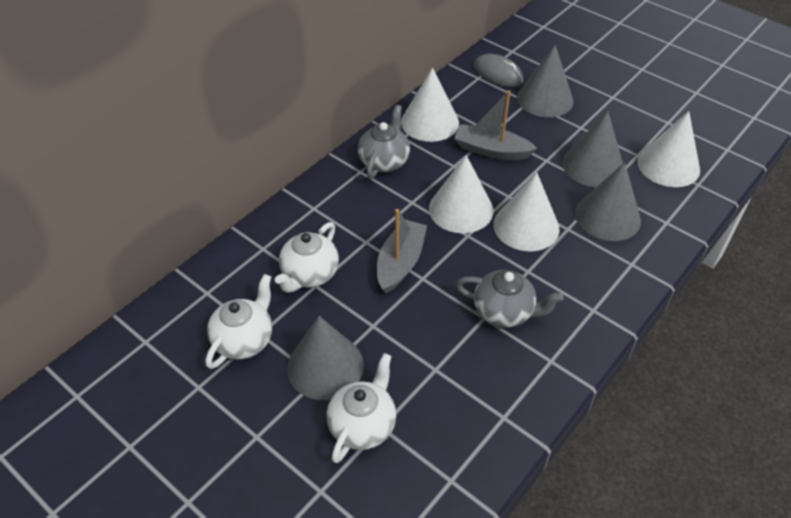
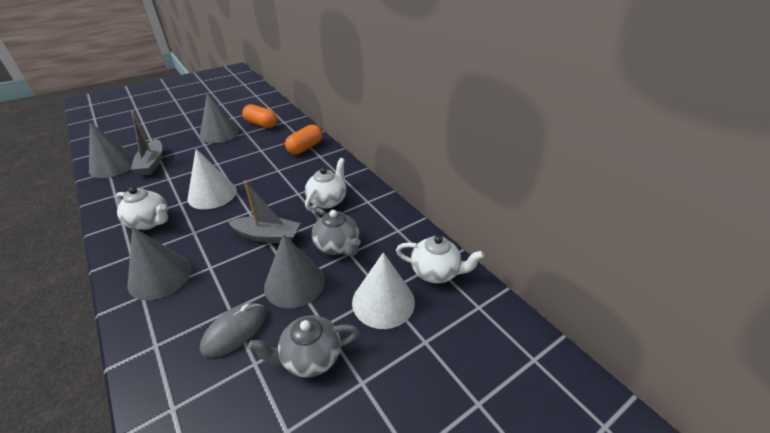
orange capsule: 0 -> 2
white cone: 4 -> 2

